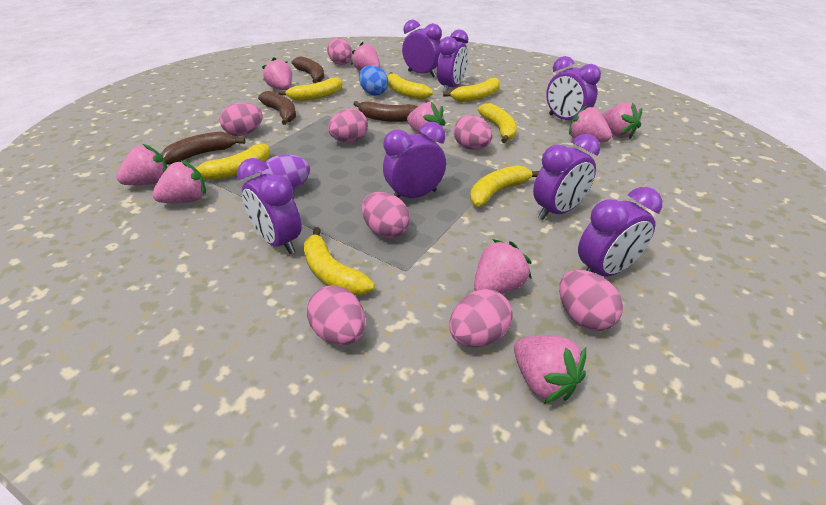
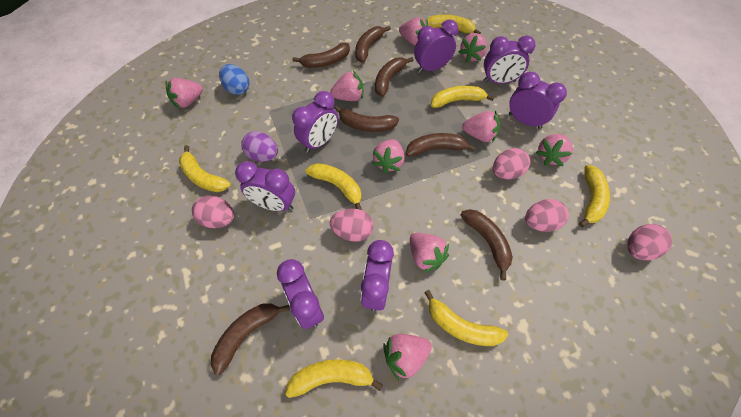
brown banana: 4 -> 7
pink egg: 8 -> 5

